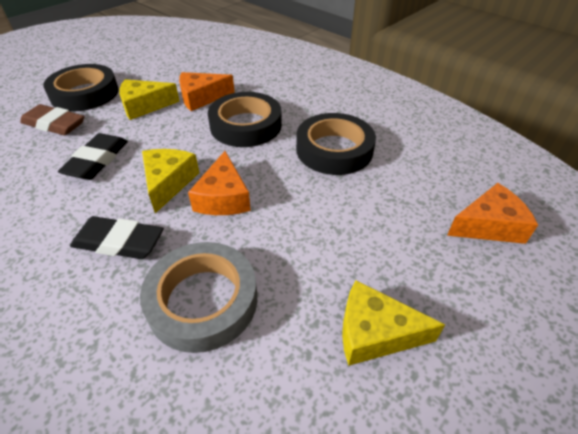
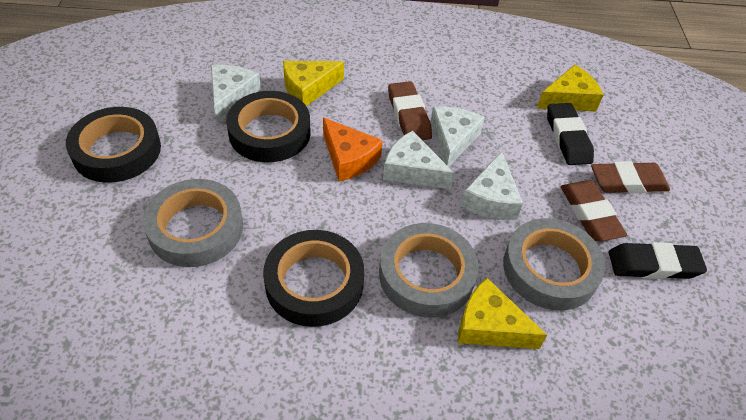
brown eraser: 1 -> 3
grey tape: 1 -> 3
orange cheese: 3 -> 1
white cheese: 0 -> 4

